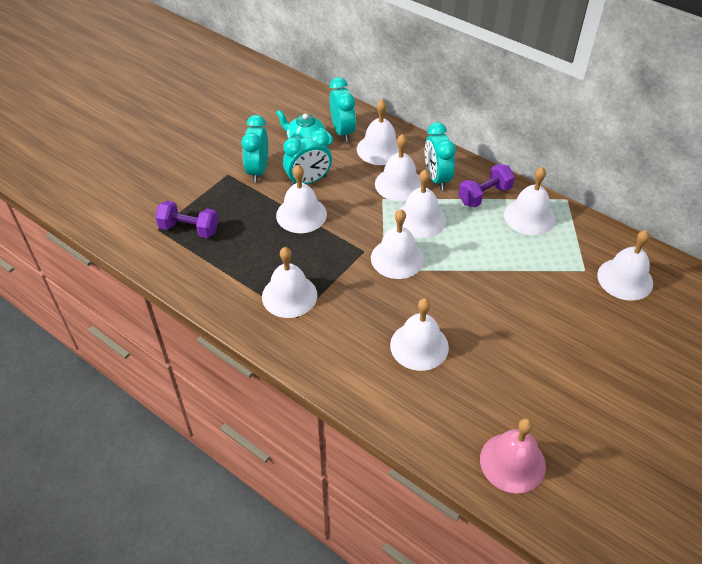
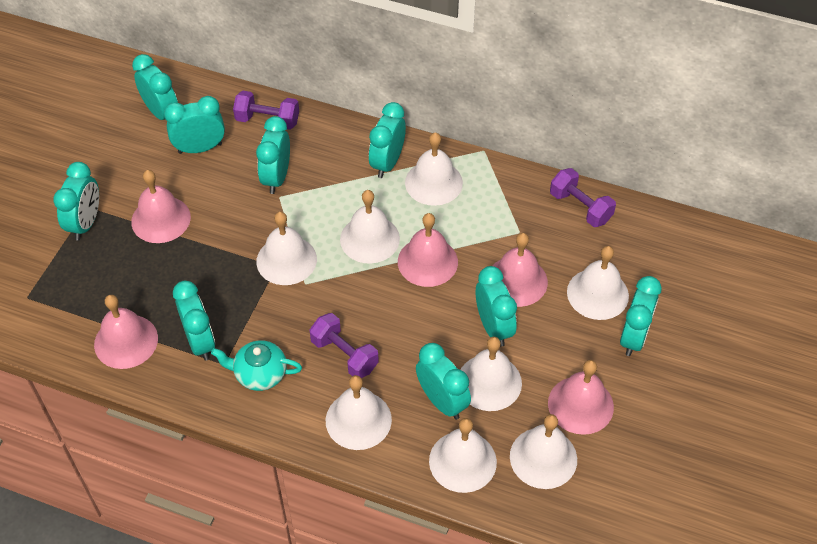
pink bell: 1 -> 5
purple dumbbell: 2 -> 3
turquoise clock: 4 -> 9
white bell: 9 -> 8

